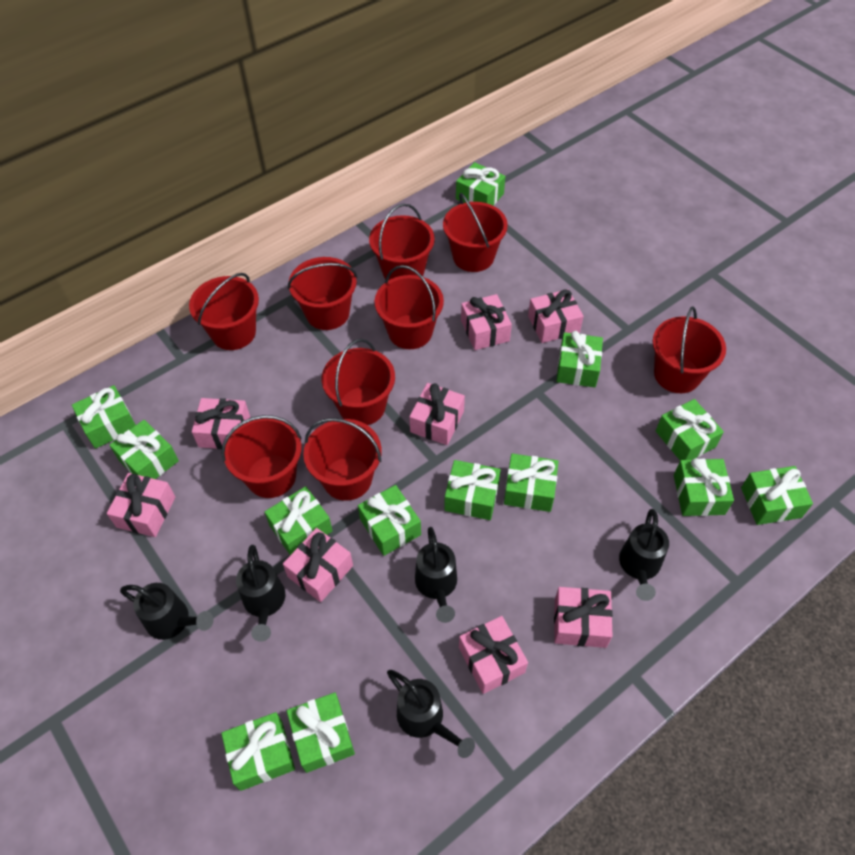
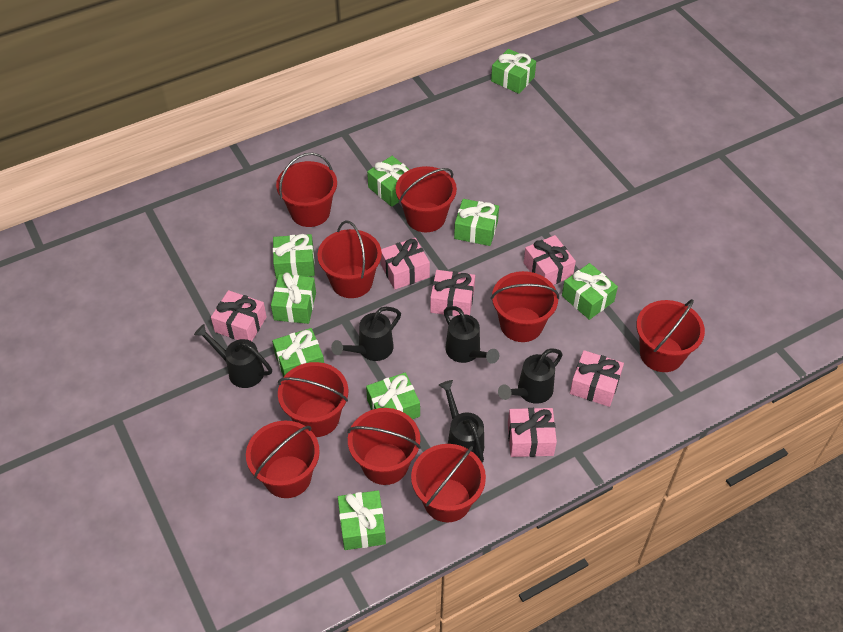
green gift: 13 -> 9
pink gift: 8 -> 6

